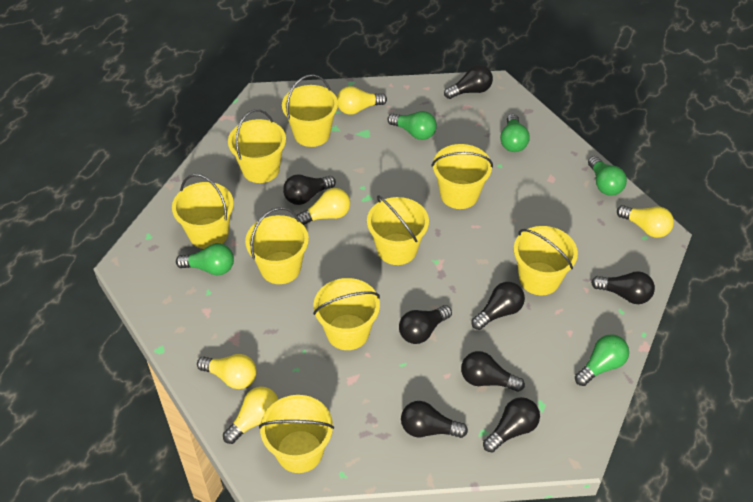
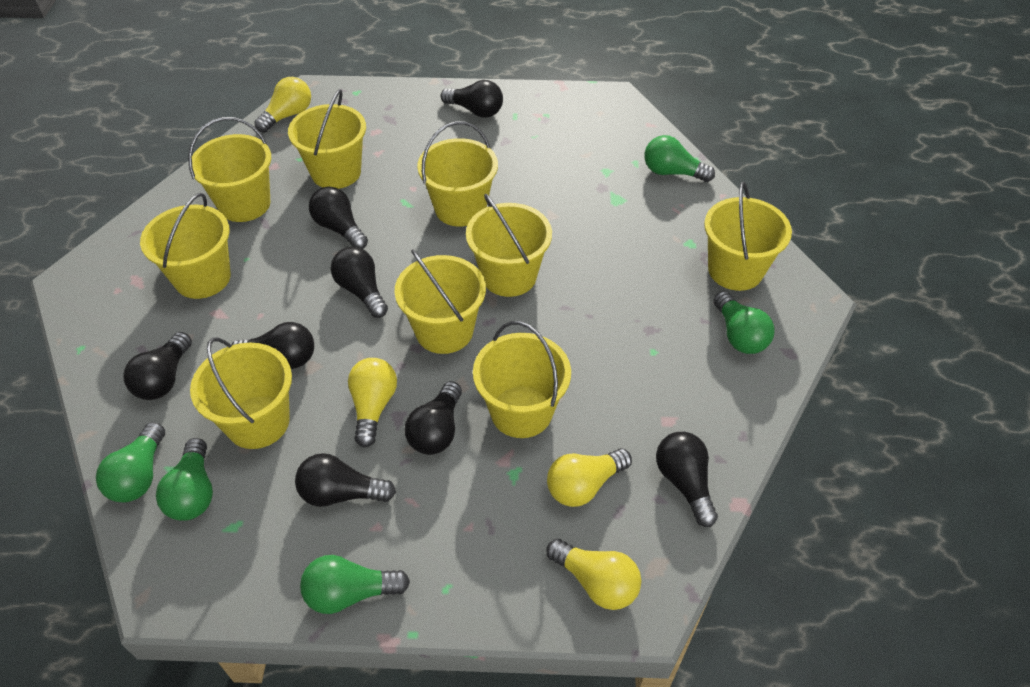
yellow light bulb: 5 -> 4

